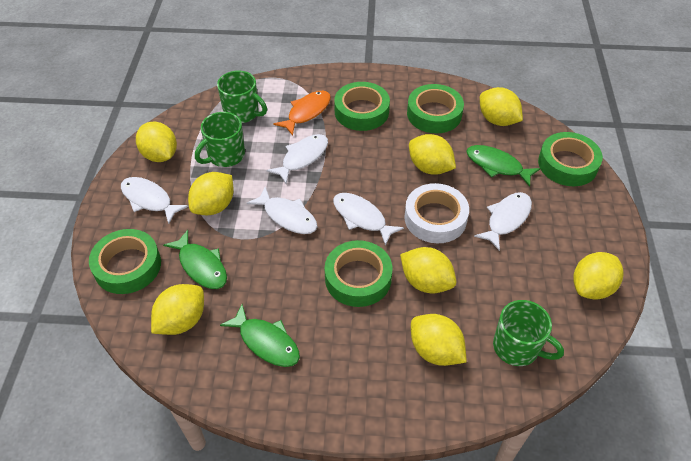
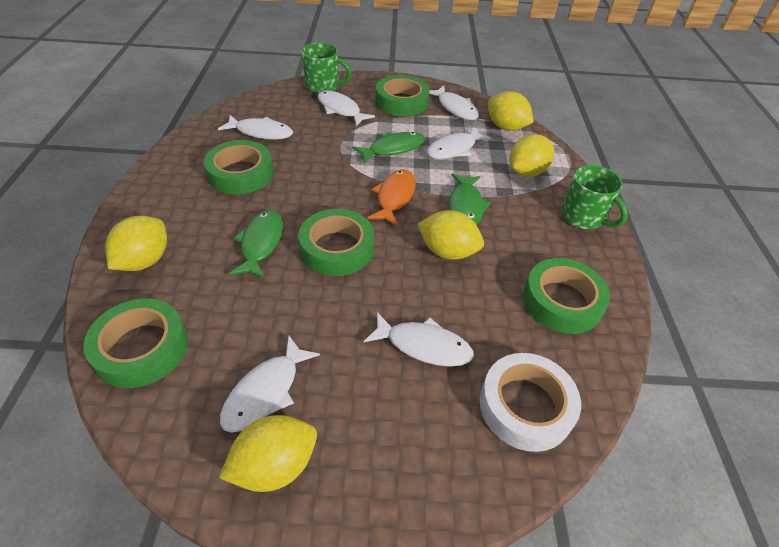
green mug: 3 -> 2
white fish: 5 -> 6
yellow lemon: 8 -> 5

